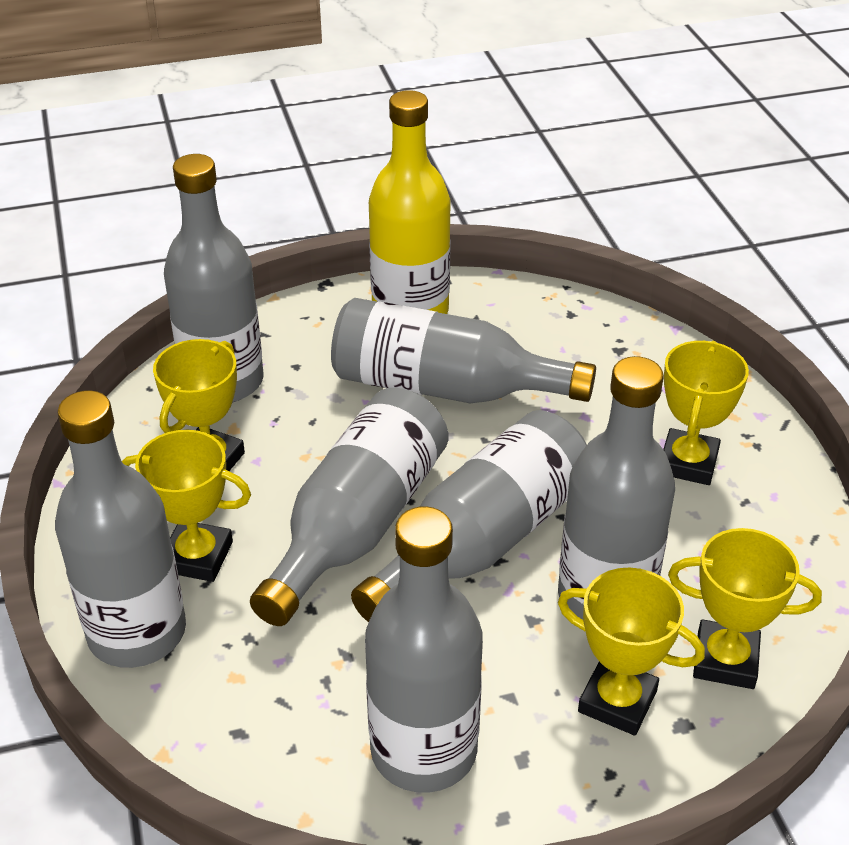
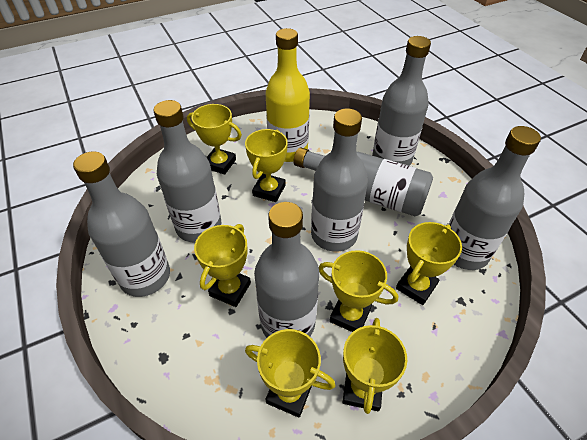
yellow trophy: 5 -> 7

